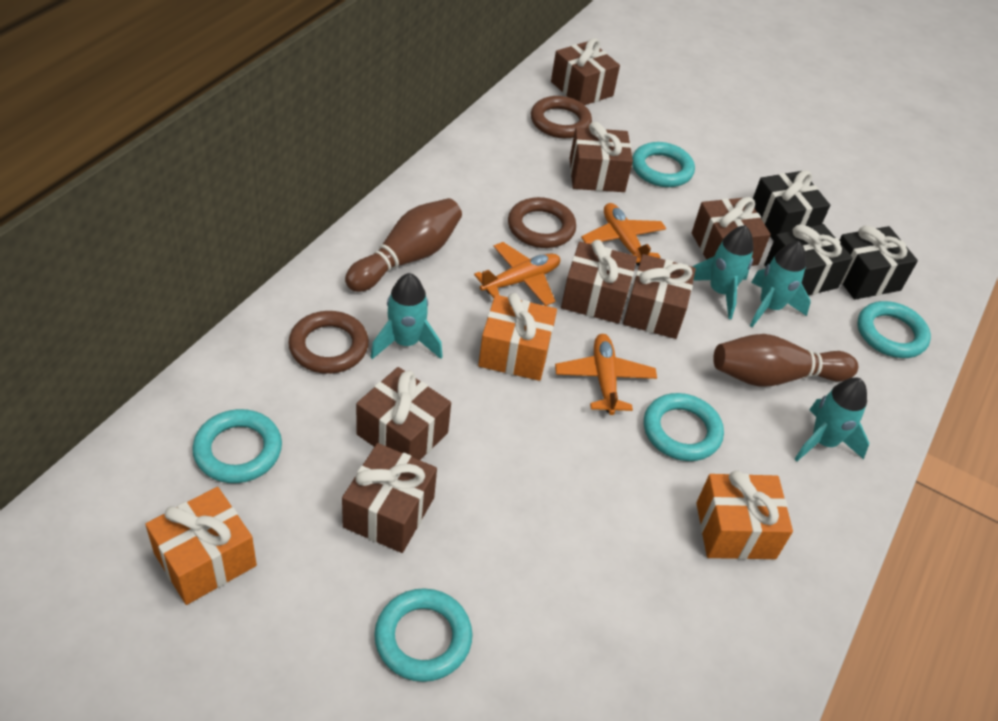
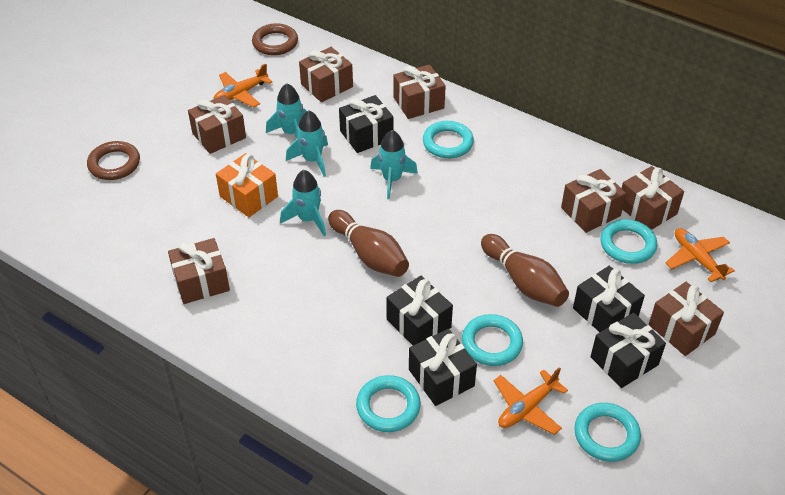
black gift: 3 -> 5
brown ring: 3 -> 2
orange gift: 3 -> 1

